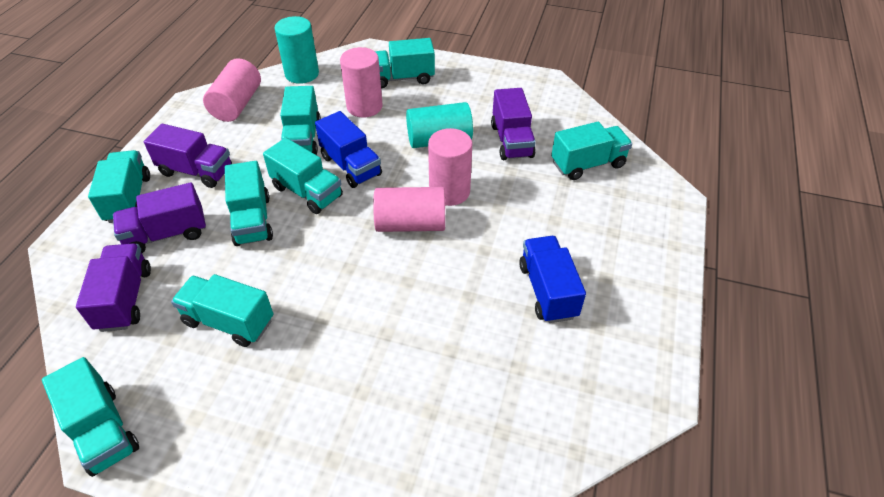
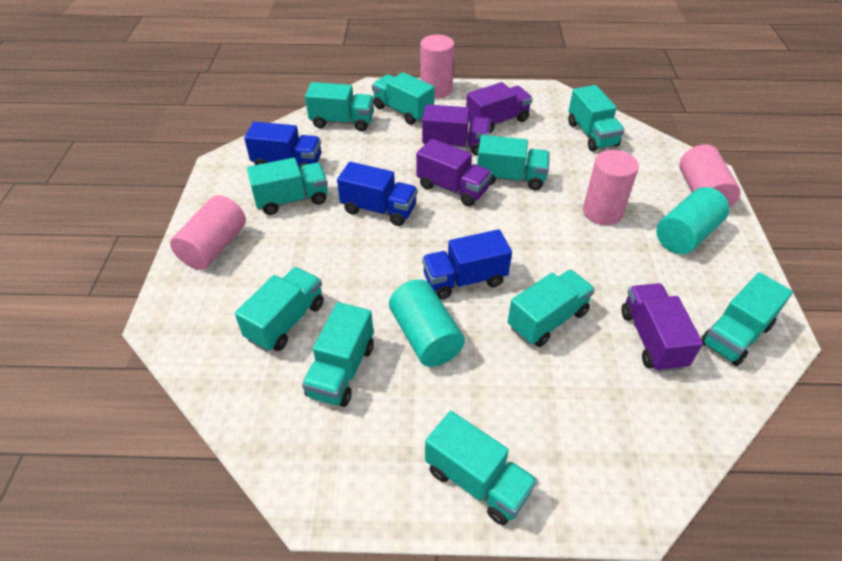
blue truck: 2 -> 3
turquoise truck: 8 -> 10

